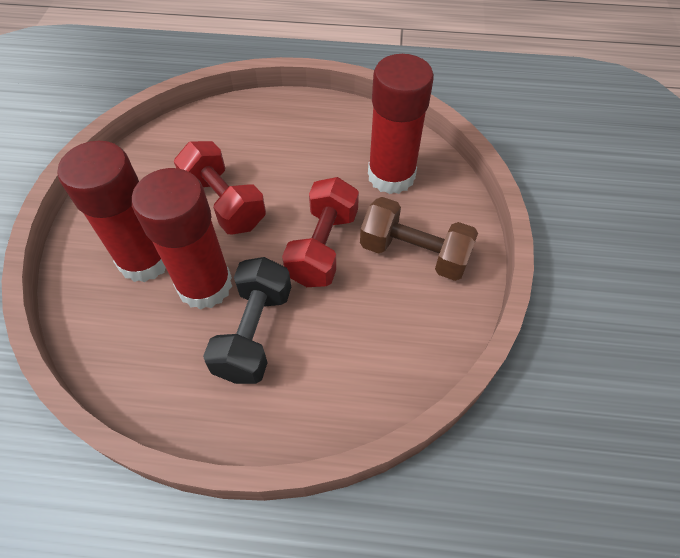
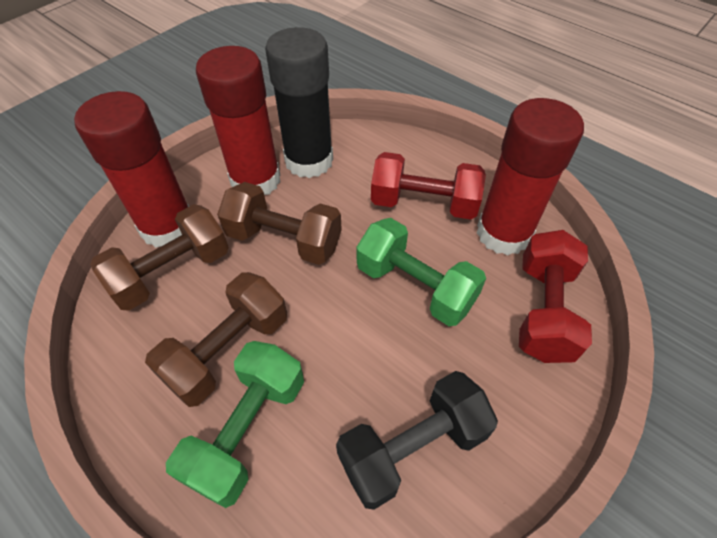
black glue stick: 0 -> 1
brown dumbbell: 1 -> 3
green dumbbell: 0 -> 2

